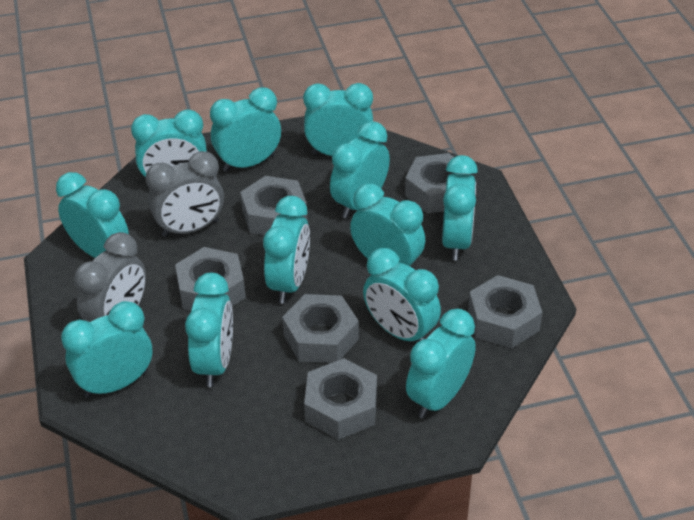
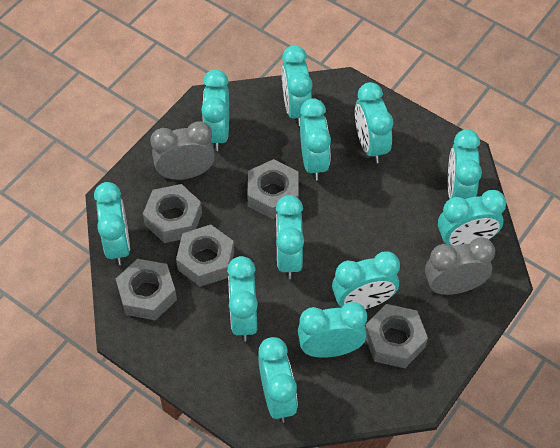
grey nut: 6 -> 5

